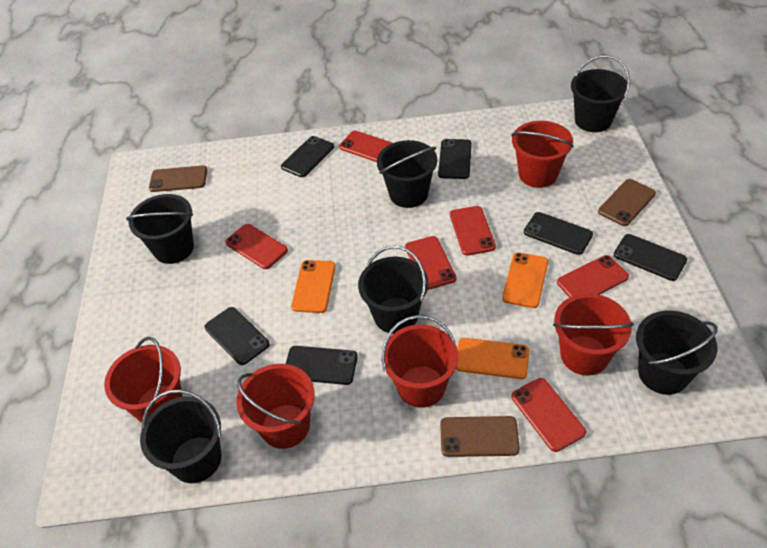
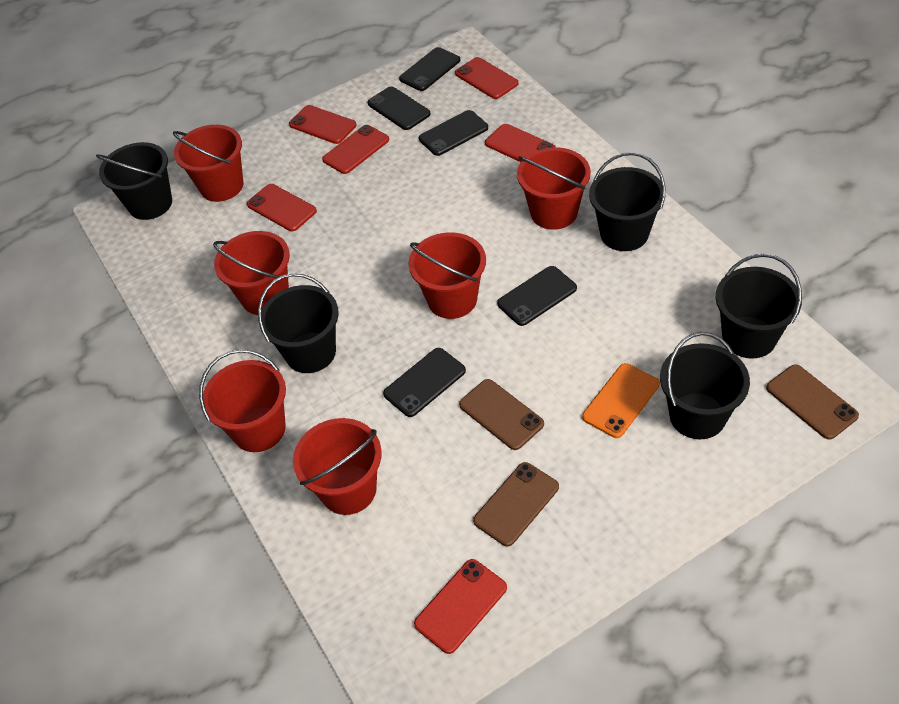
black bucket: 6 -> 5
black phone: 6 -> 5
orange phone: 3 -> 1
red bucket: 5 -> 6

